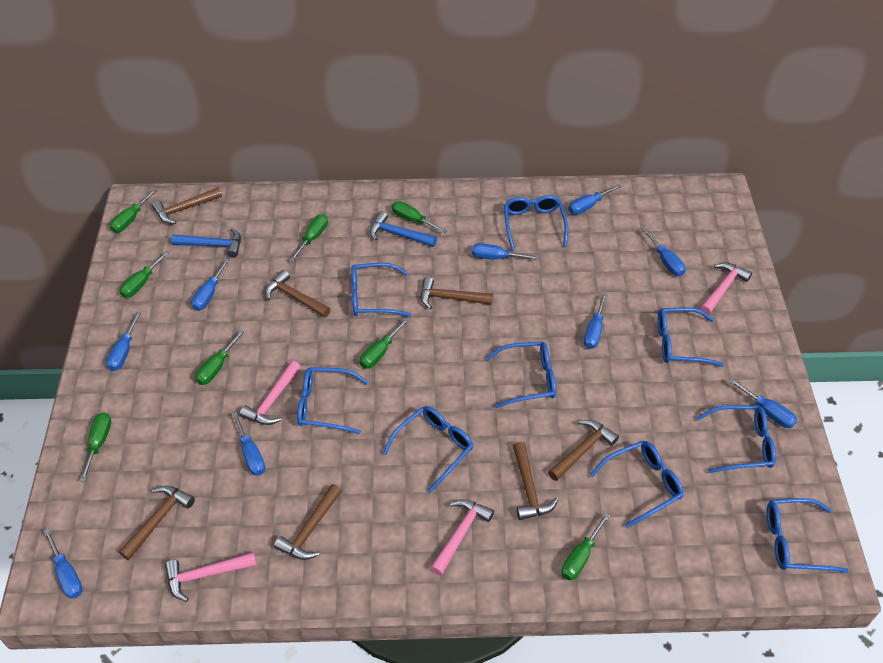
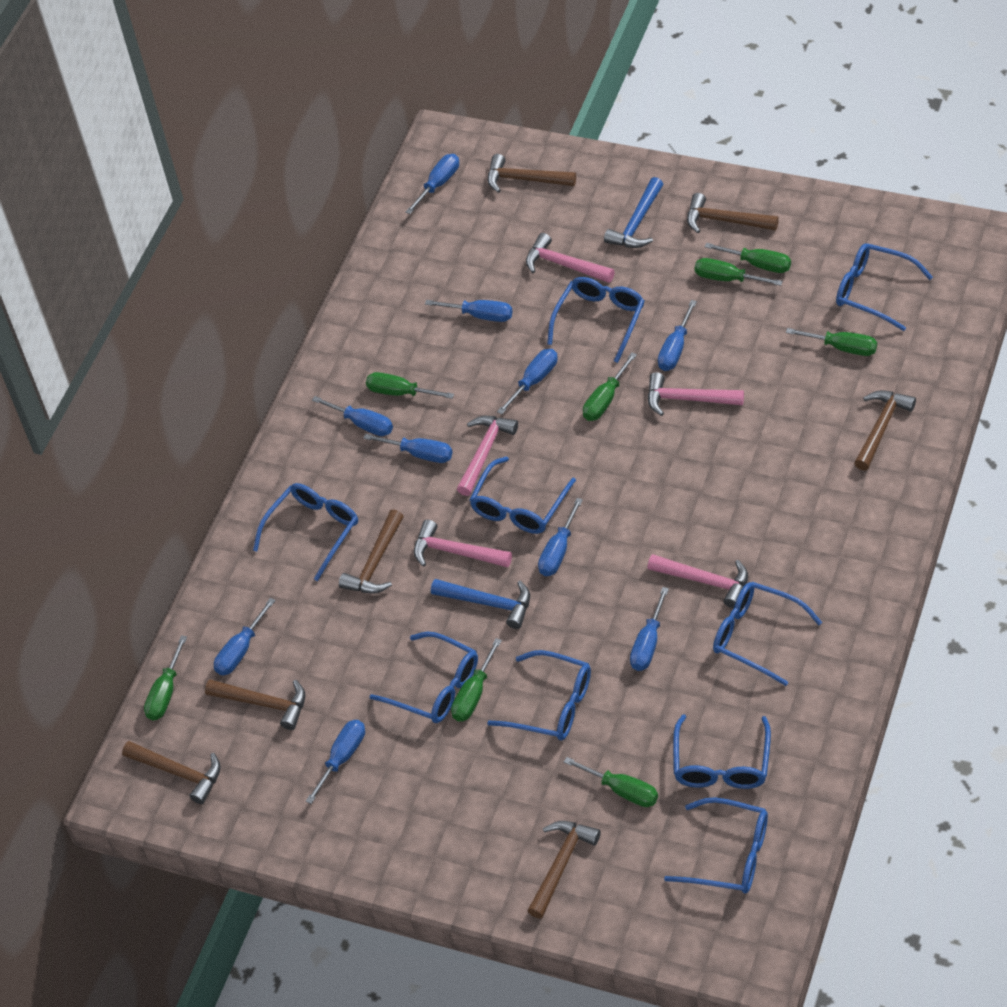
blue screwdriver: 9 -> 10
pink hammer: 4 -> 5

